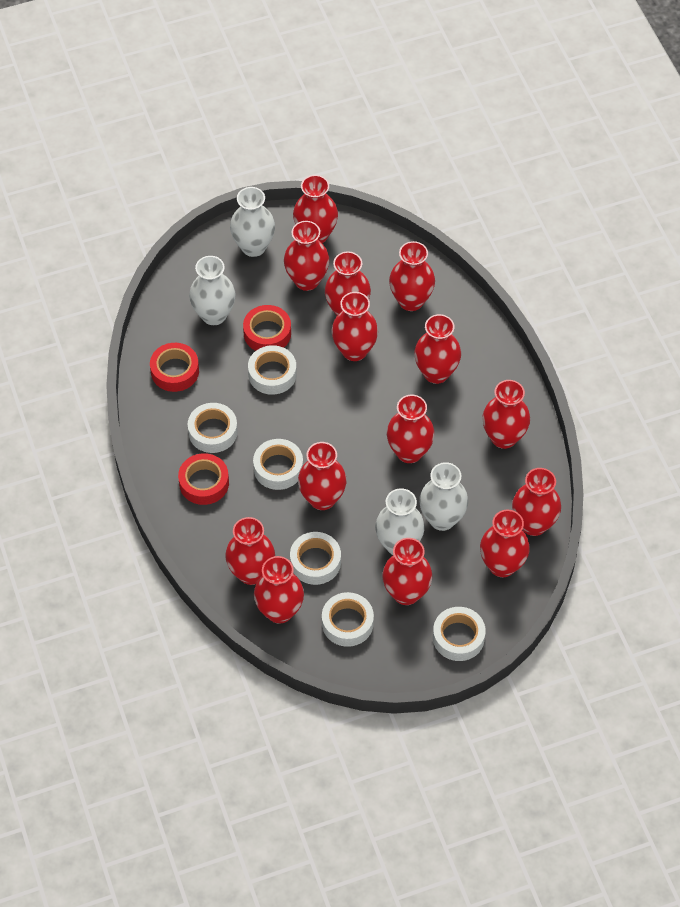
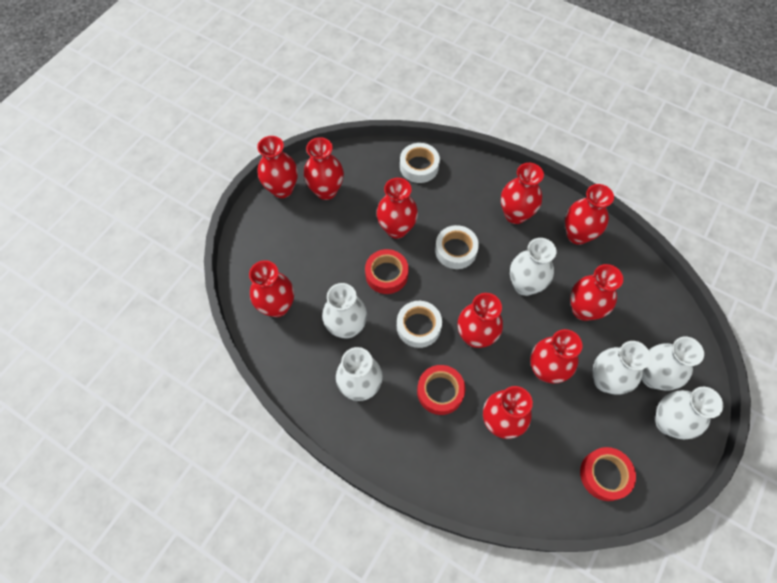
red vase: 14 -> 10
white tape: 6 -> 3
white vase: 4 -> 6

